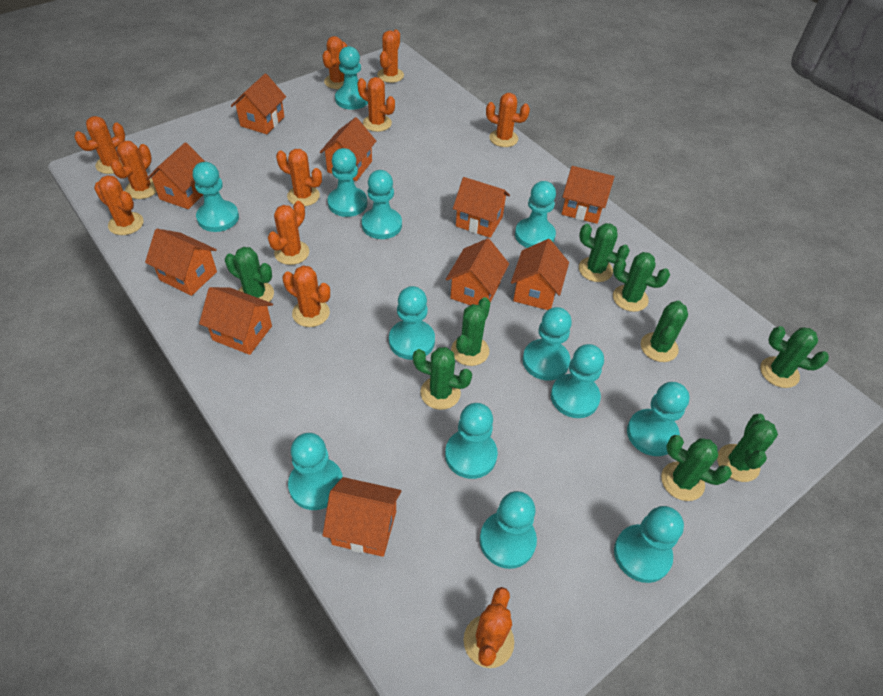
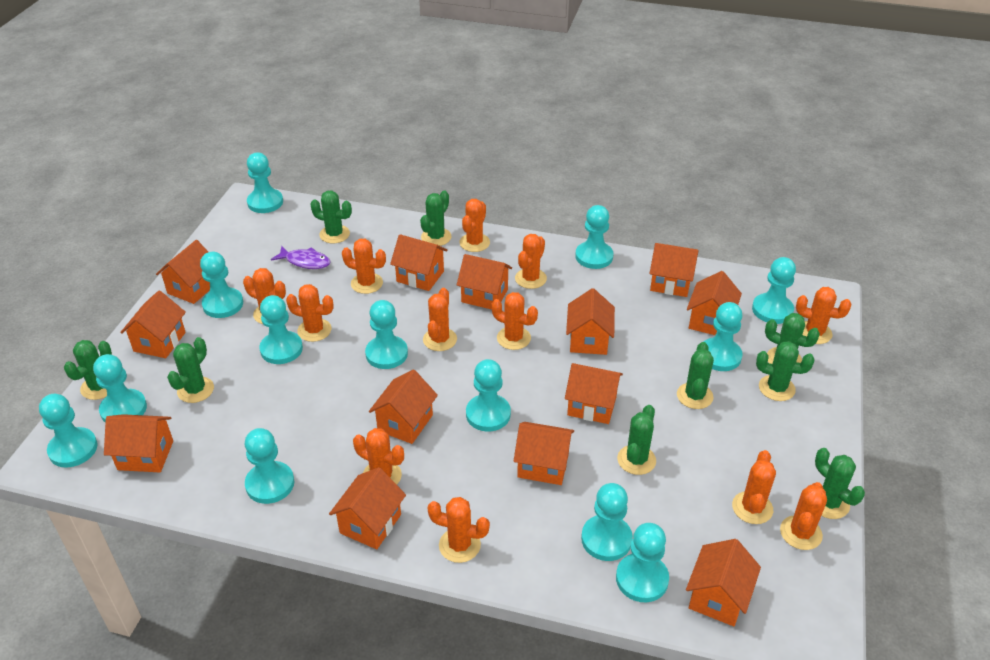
orange cactus: 11 -> 12
orange house: 10 -> 13
purple fish: 0 -> 1

